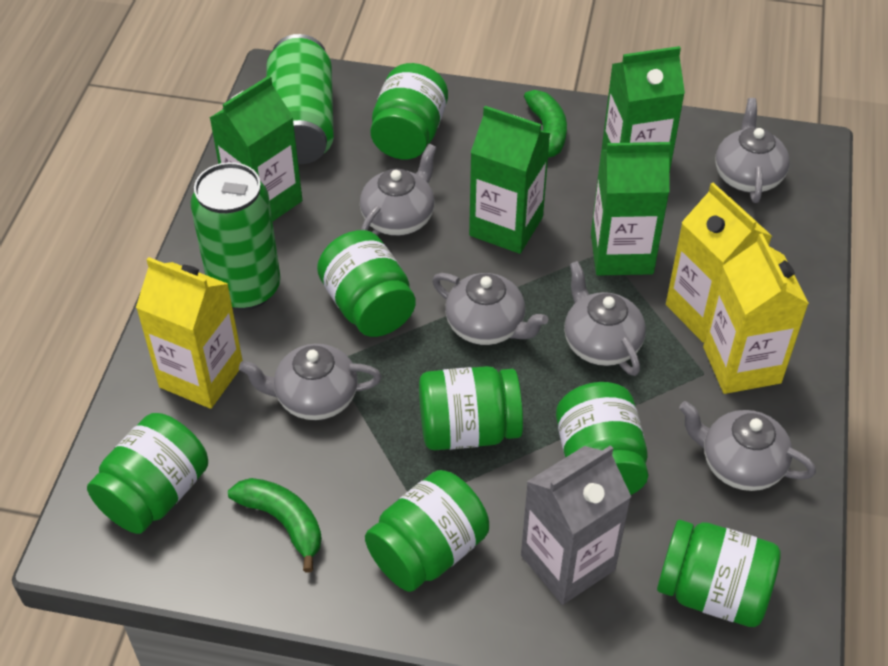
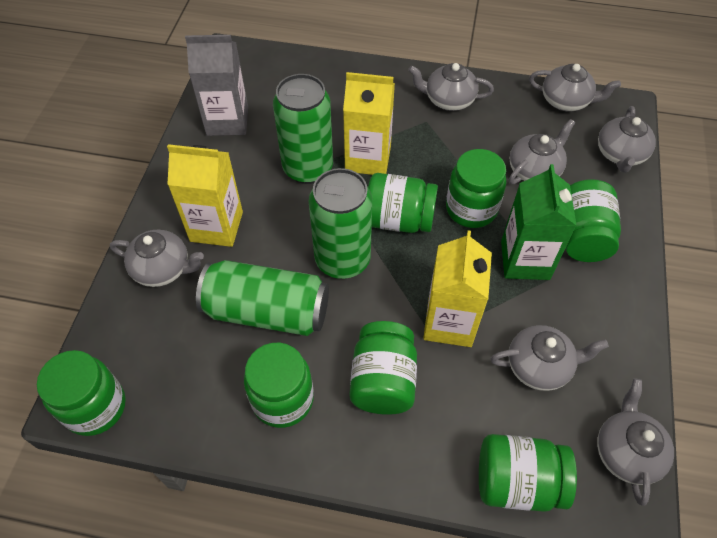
green banana: 2 -> 0
green can: 2 -> 3
green carton: 4 -> 1
grey teapot: 6 -> 7

